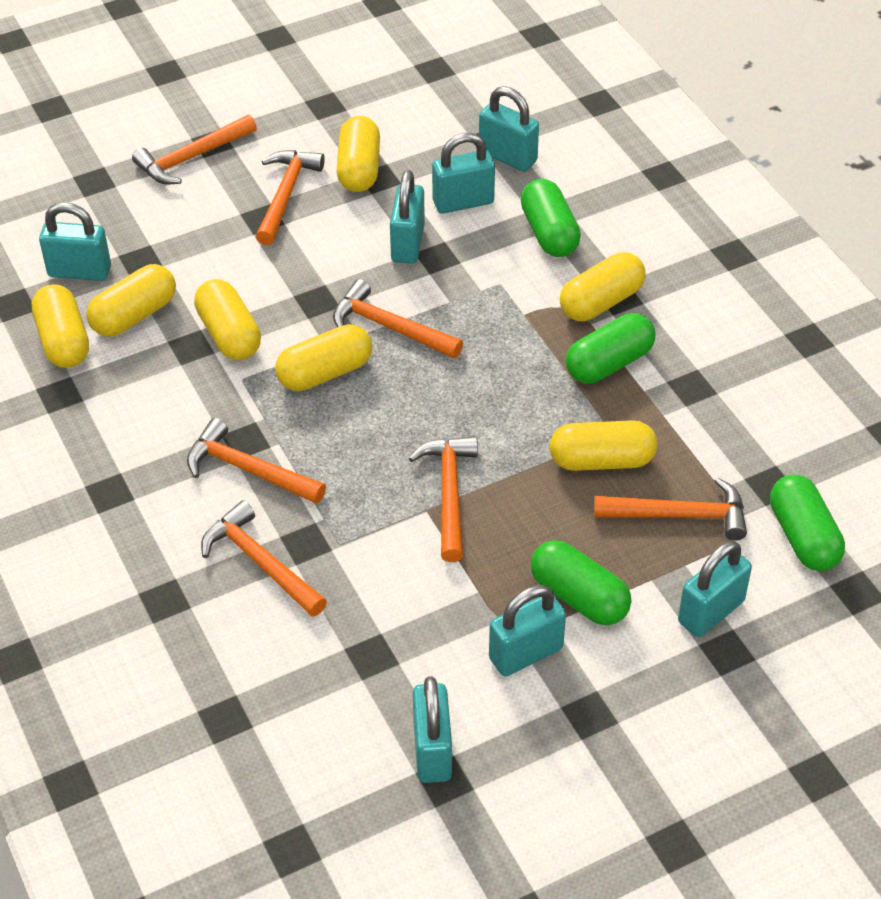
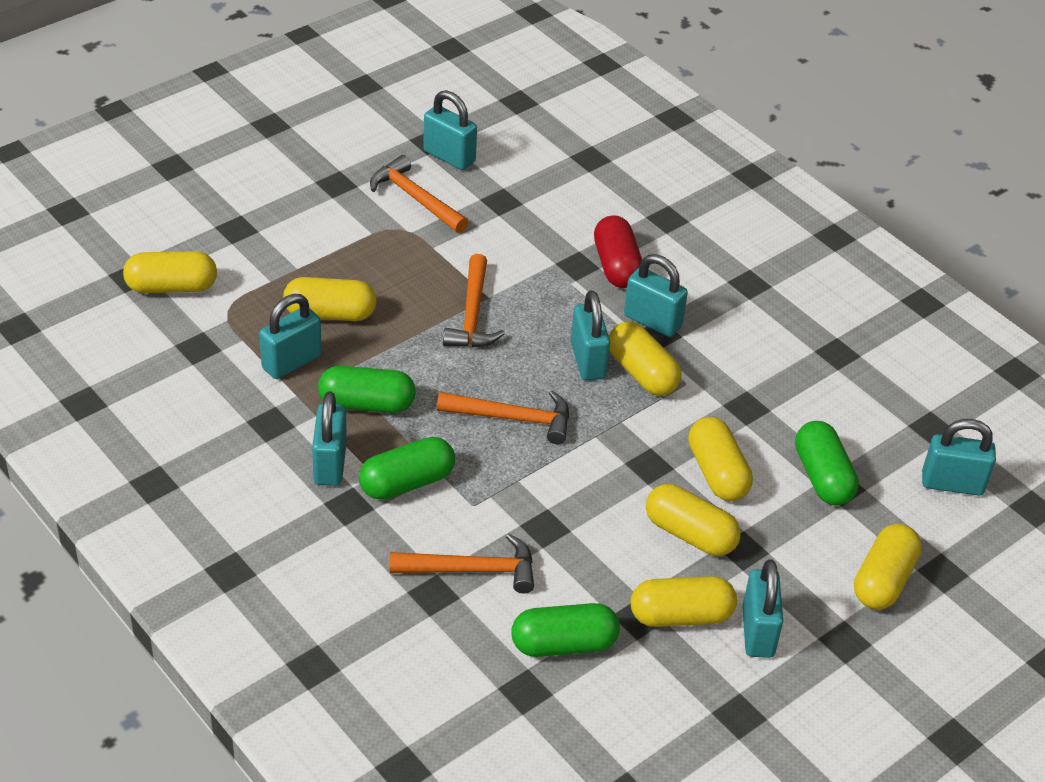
orange hammer: 7 -> 4
red capsule: 0 -> 1

